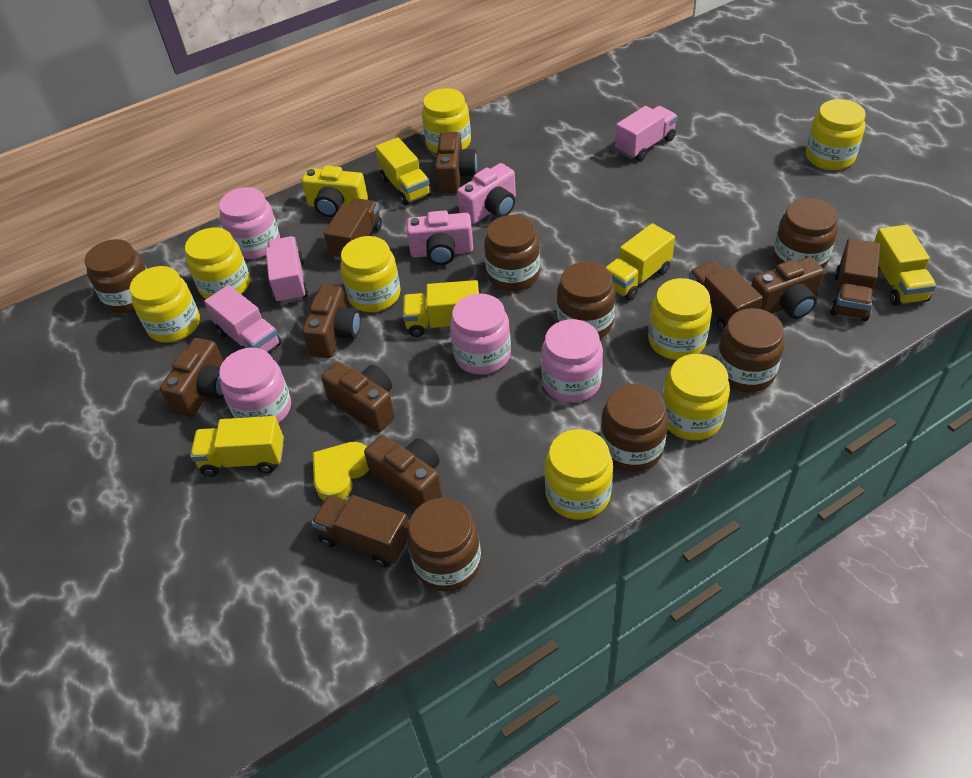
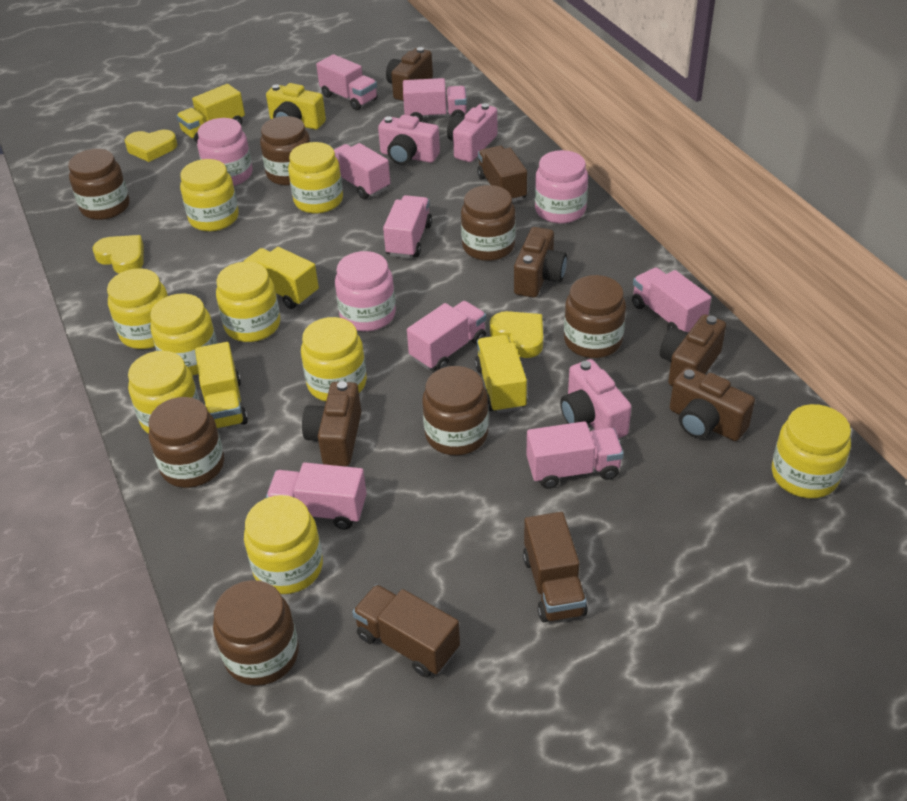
brown camera: 6 -> 5
brown truck: 4 -> 3
pink camera: 2 -> 3
pink jar: 4 -> 3
pink truck: 3 -> 8
yellow heart: 1 -> 3
yellow jar: 8 -> 9
yellow truck: 5 -> 4

